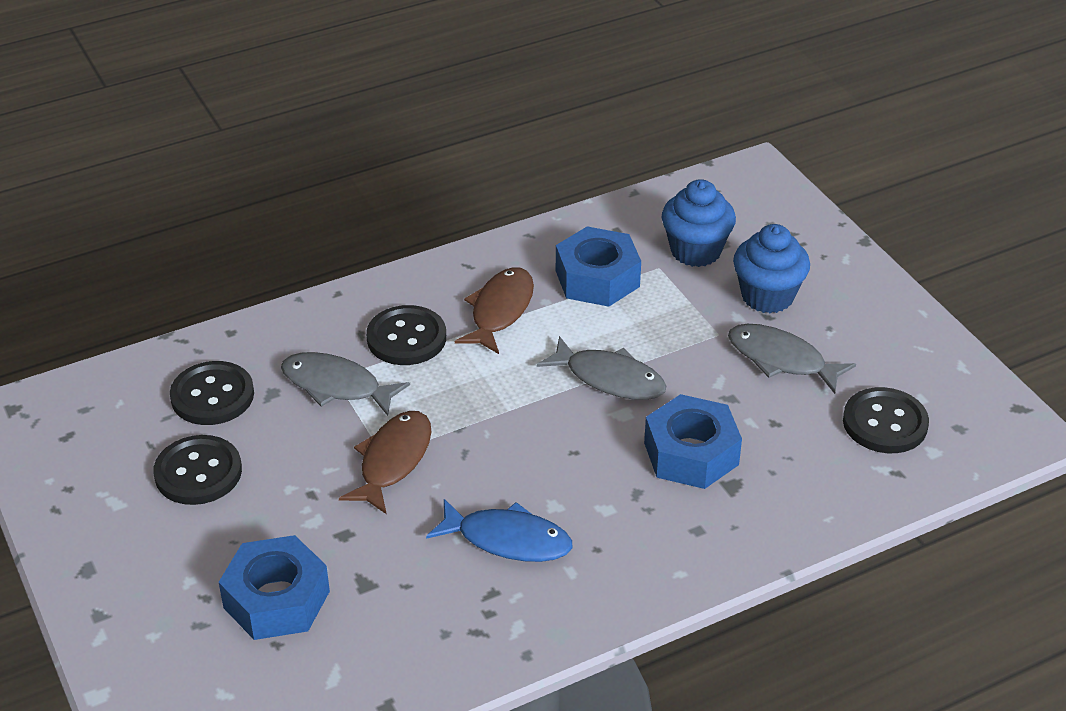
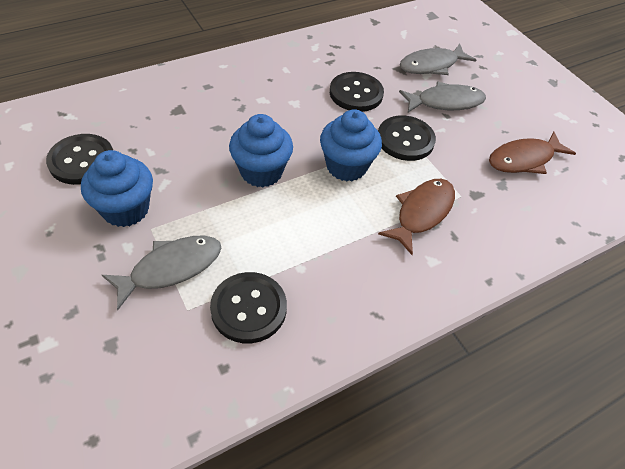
blue cupcake: 2 -> 3
blue fish: 1 -> 0
blue nut: 3 -> 0

